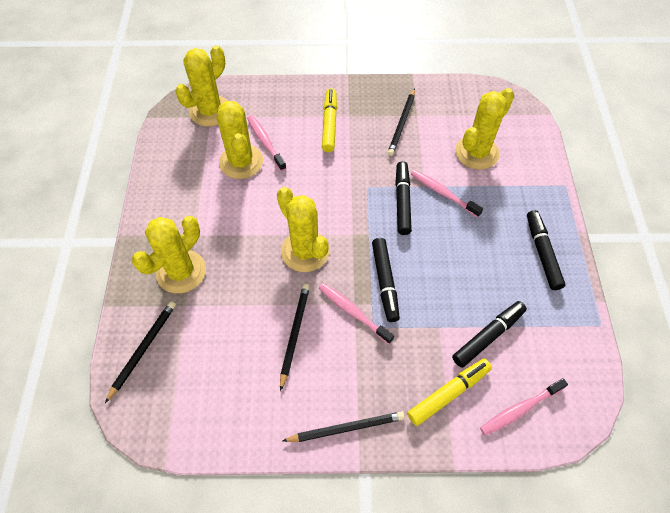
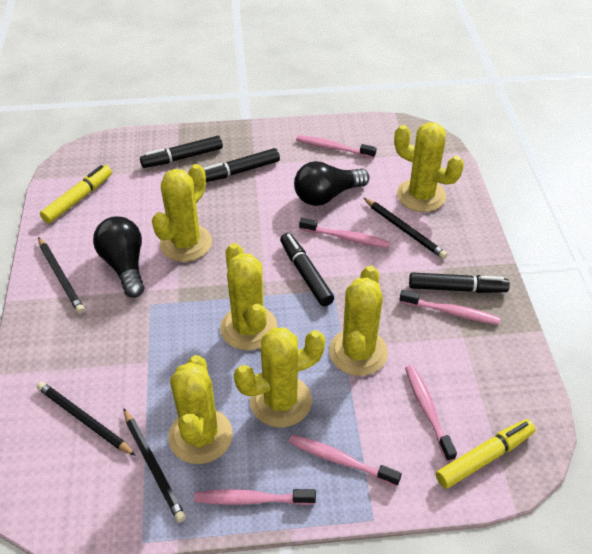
black light bulb: 0 -> 2
pink toothbrush: 4 -> 6
yellow cactus: 5 -> 6

